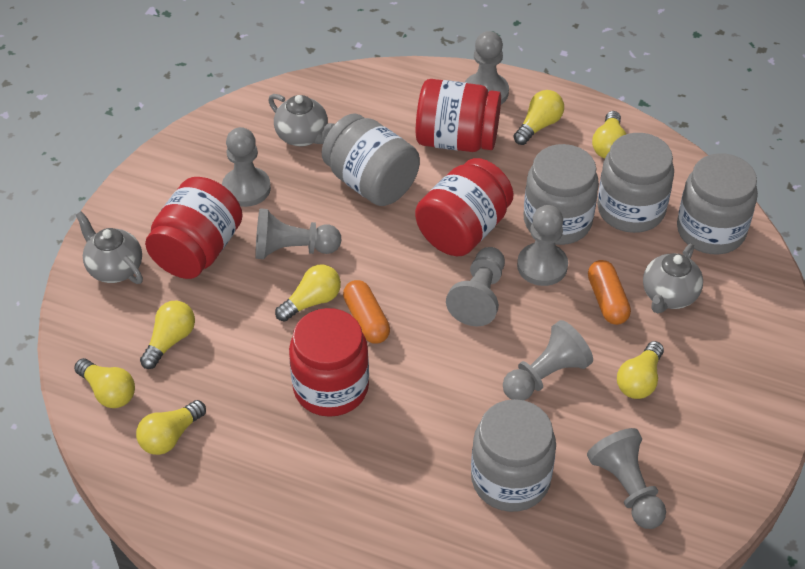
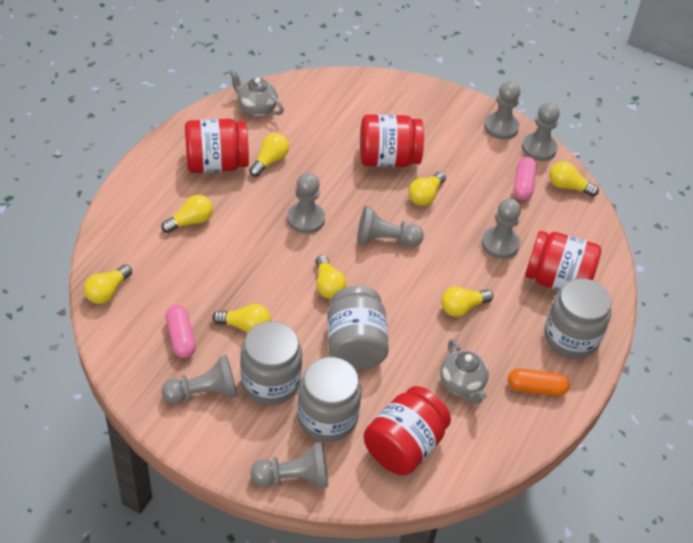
grey jar: 5 -> 4
grey teapot: 3 -> 2
orange capsule: 2 -> 1
pink capsule: 0 -> 2
yellow light bulb: 7 -> 8

